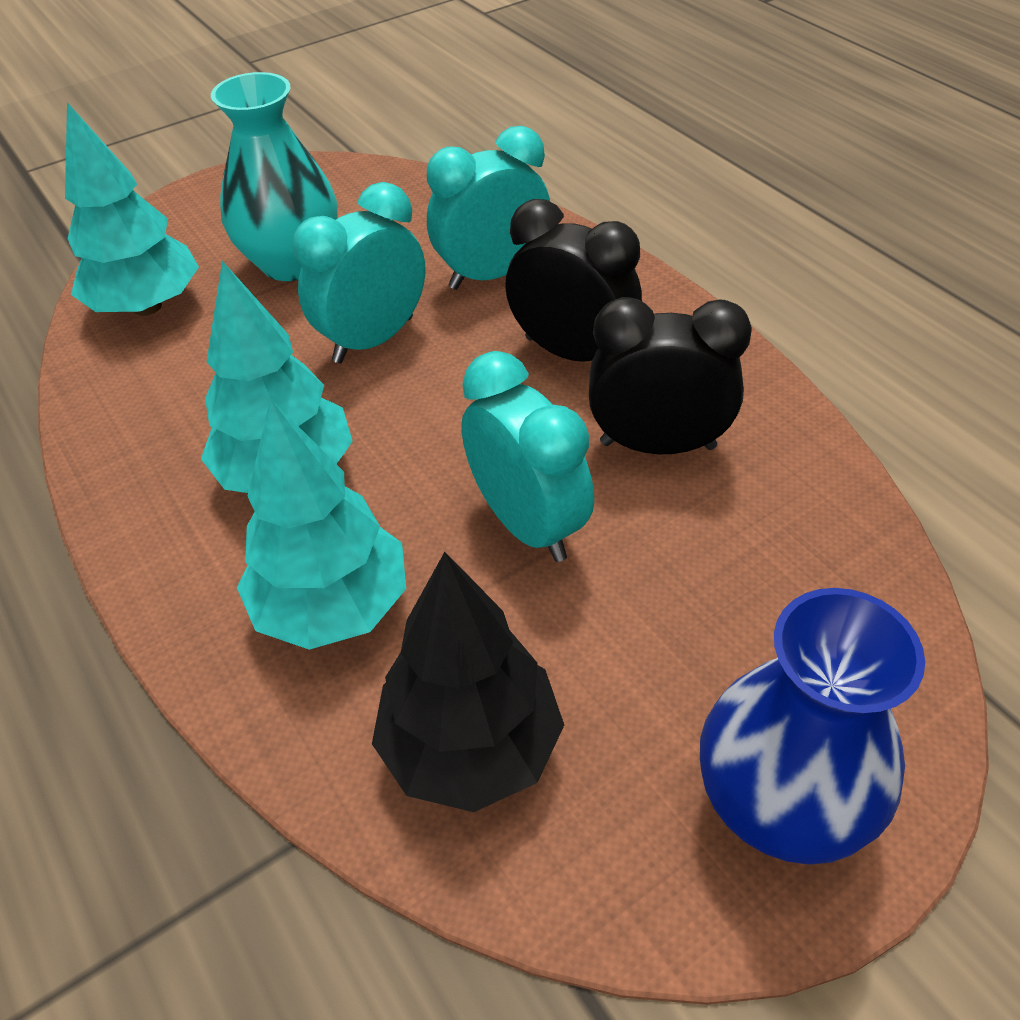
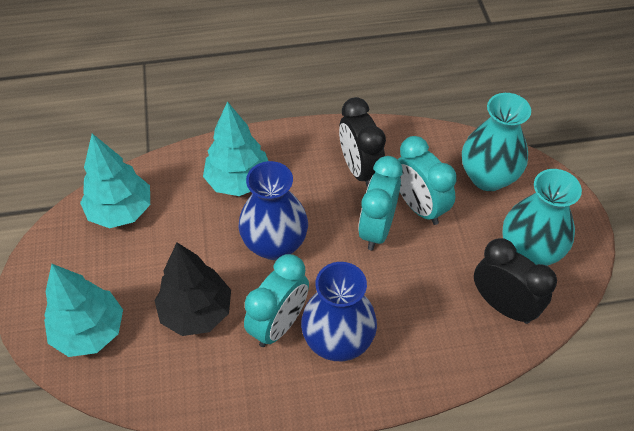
blue vase: 1 -> 2
turquoise vase: 1 -> 2

